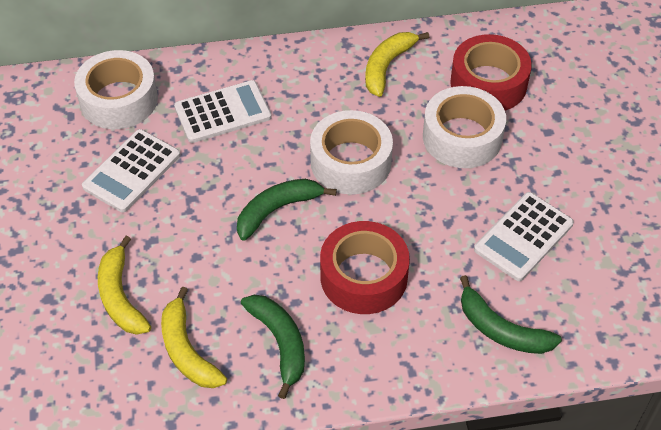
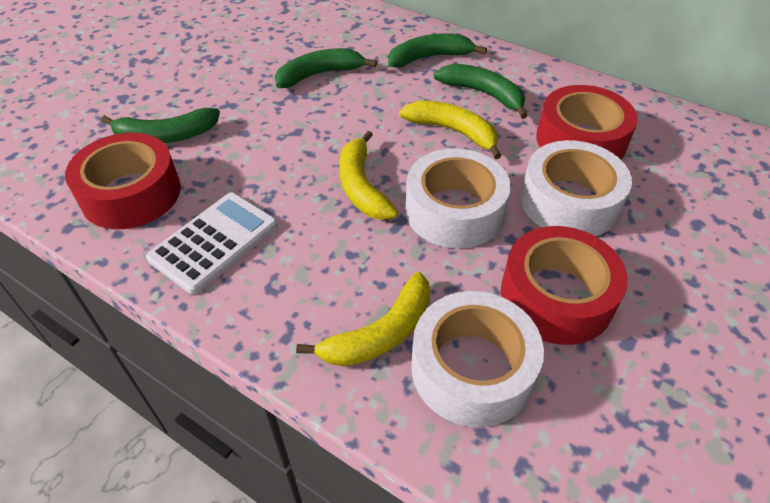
green banana: 3 -> 4
red tape: 2 -> 3
white calculator: 3 -> 1

